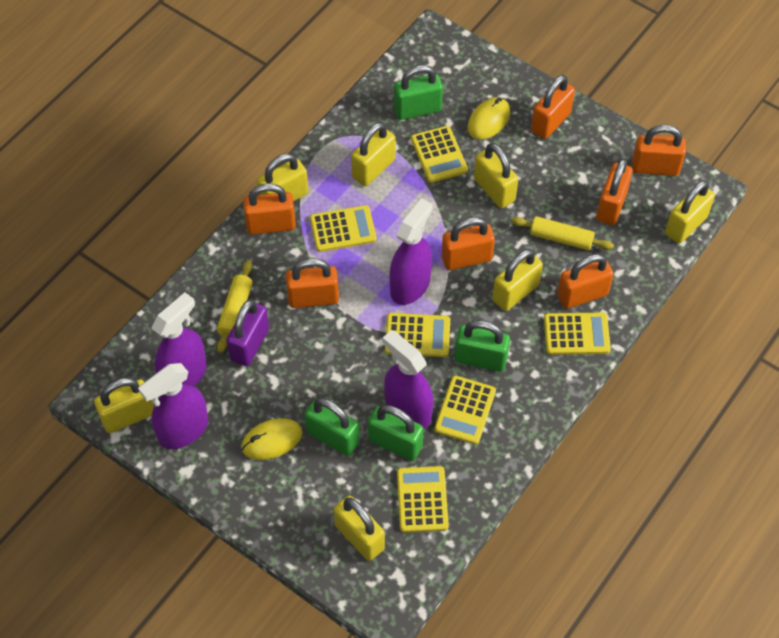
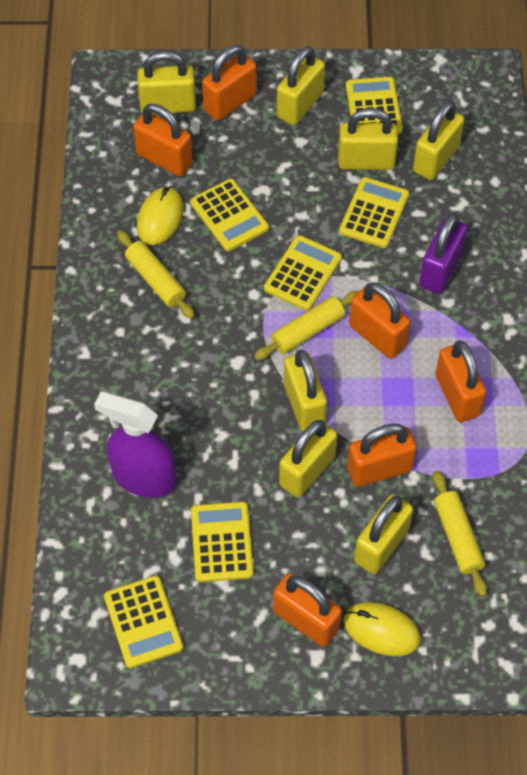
green padlock: 4 -> 0
orange padlock: 7 -> 6
purple spray bottle: 4 -> 1
yellow rolling pin: 2 -> 3

